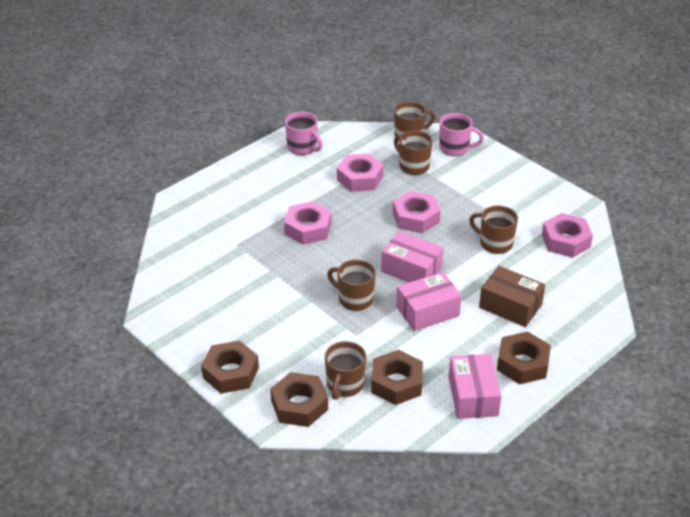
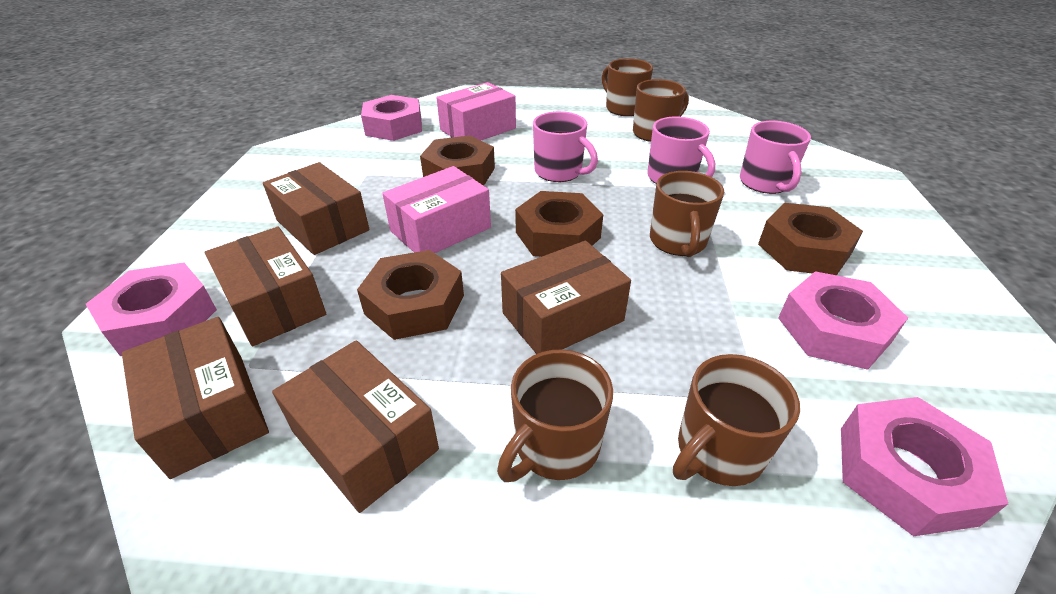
brown box: 1 -> 5
pink box: 3 -> 2
pink mug: 2 -> 3

